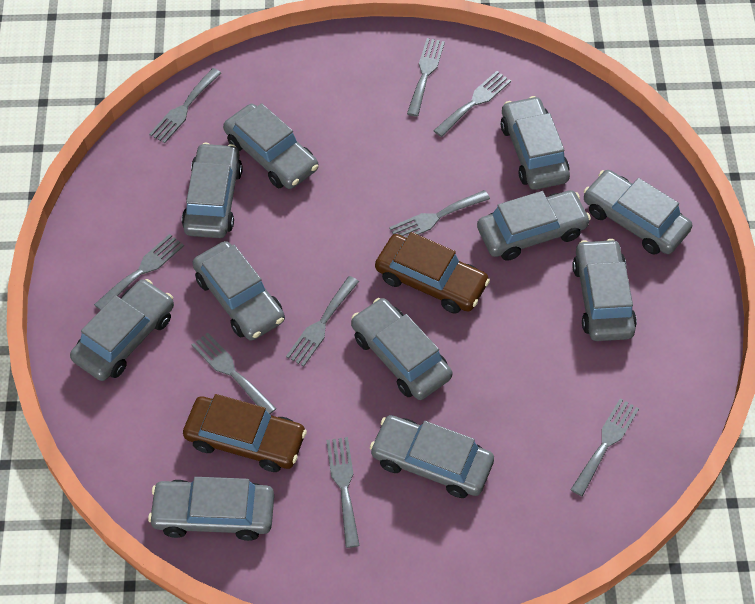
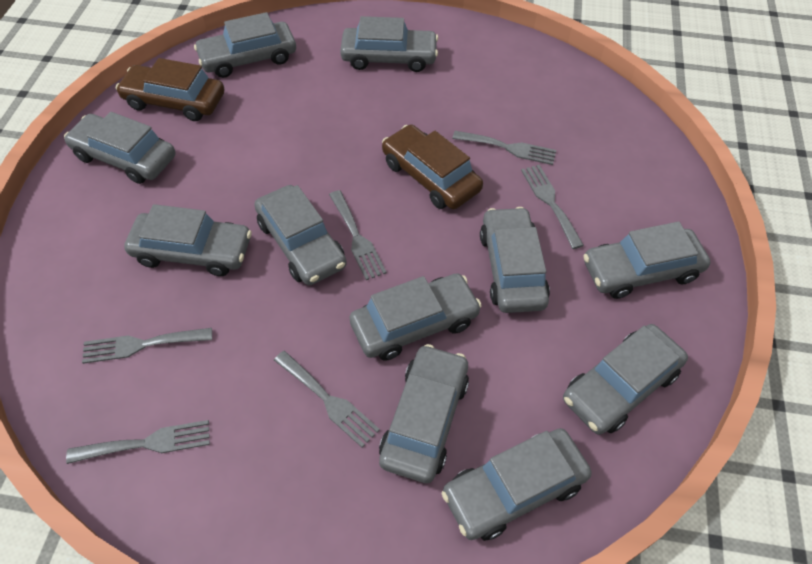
grey fork: 9 -> 6

